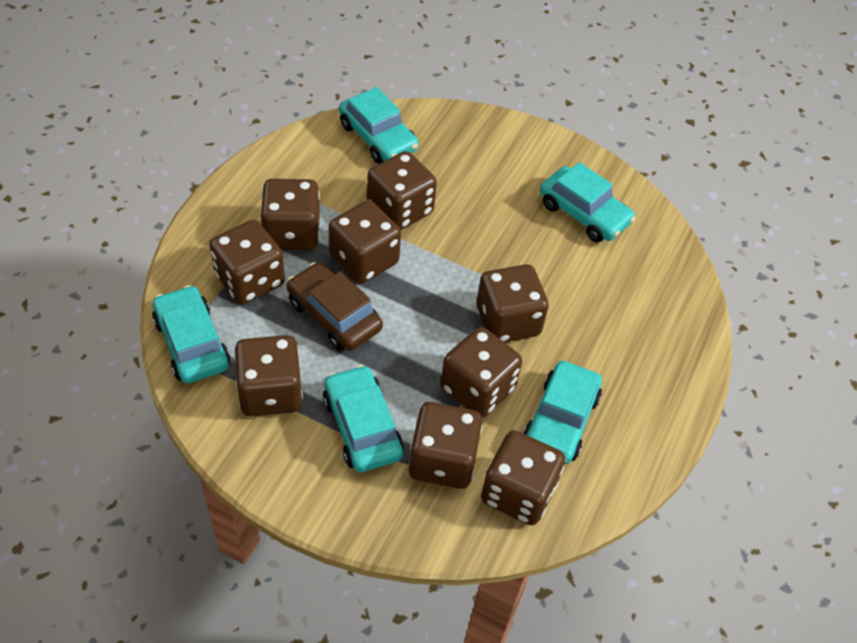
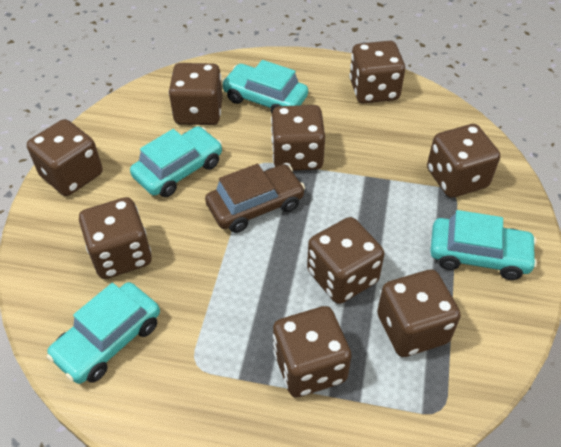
turquoise car: 5 -> 4

